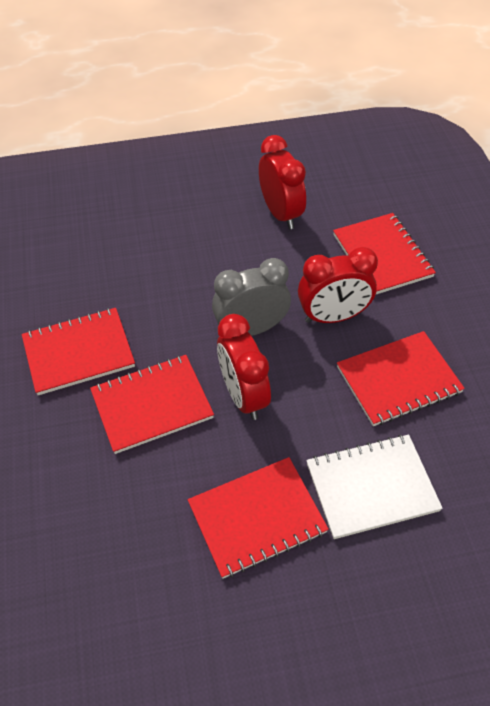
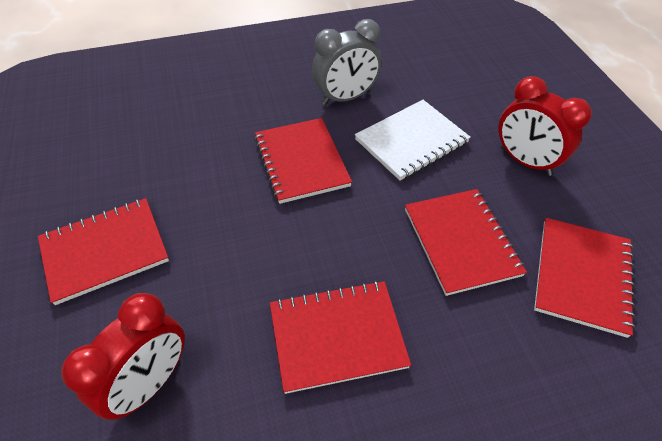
red clock: 3 -> 2

